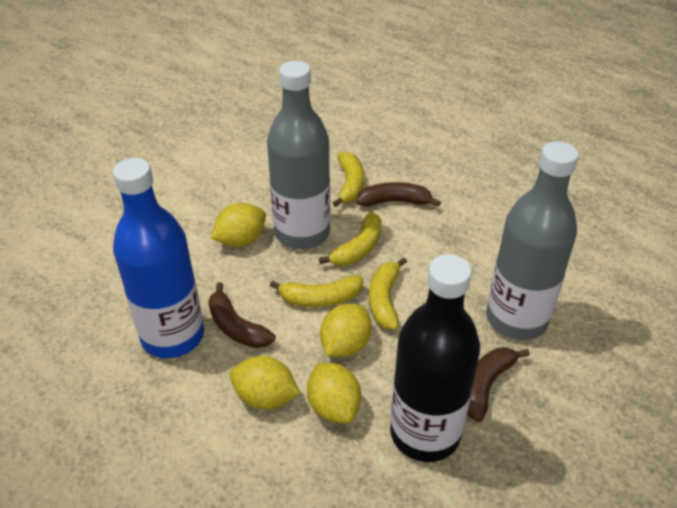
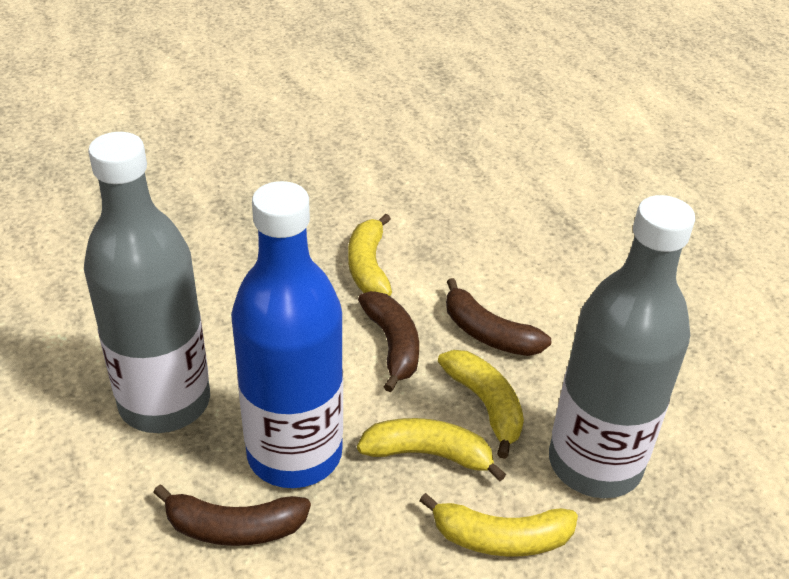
black bottle: 1 -> 0
yellow lemon: 4 -> 0

